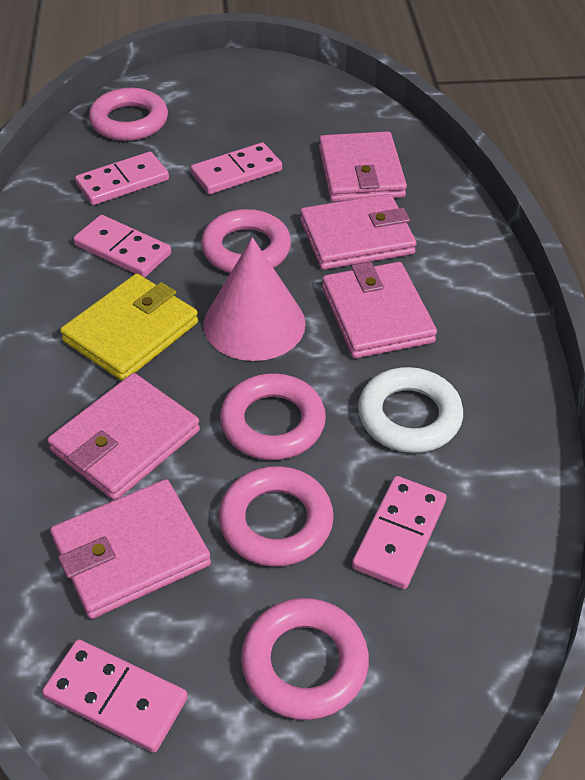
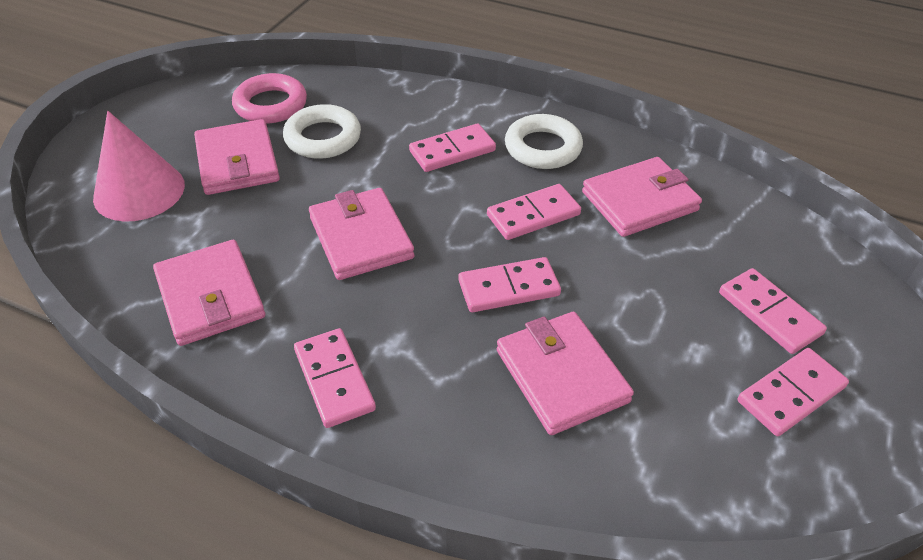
pink domino: 5 -> 6
pink ring: 5 -> 1
white ring: 1 -> 2
yellow wallet: 1 -> 0

